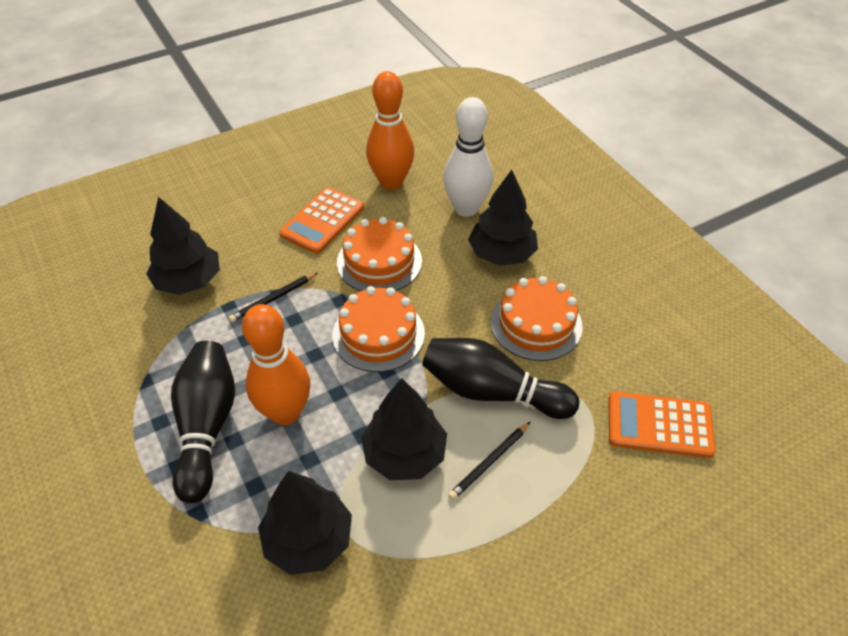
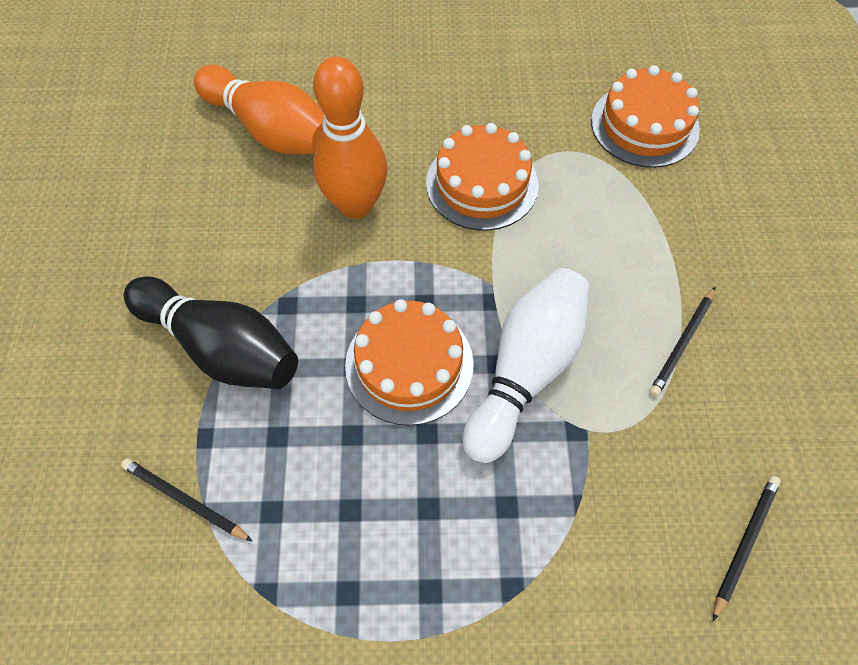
black bowling pin: 2 -> 1
black pencil: 2 -> 3
black tree: 4 -> 0
orange calculator: 2 -> 0

